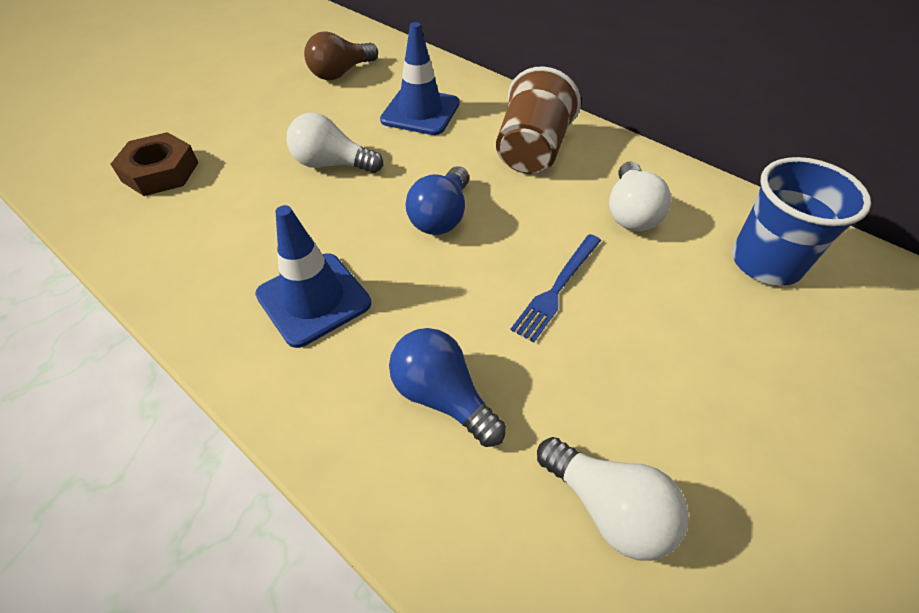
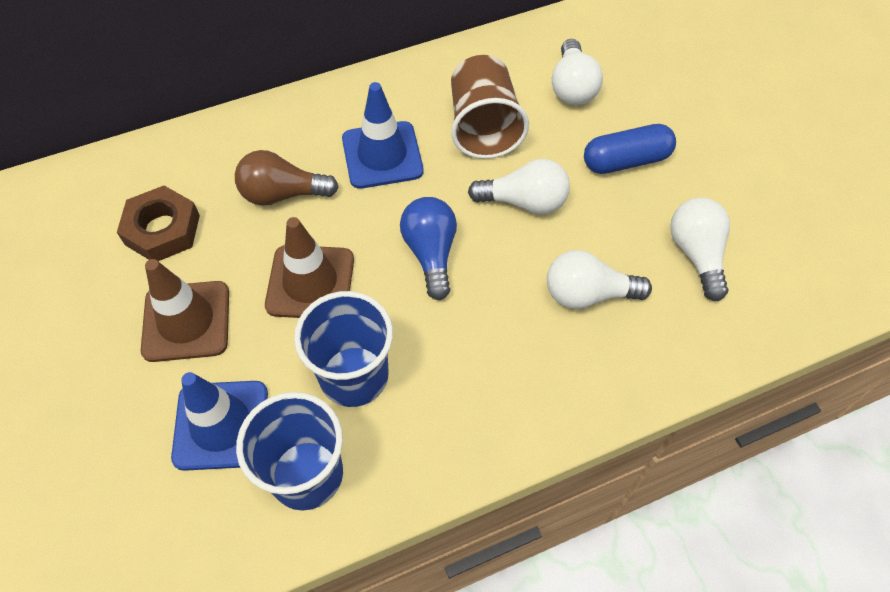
blue capsule: 0 -> 1
blue cup: 1 -> 2
blue fork: 1 -> 0
blue light bulb: 2 -> 1
brown traffic cone: 0 -> 2
white light bulb: 3 -> 4

